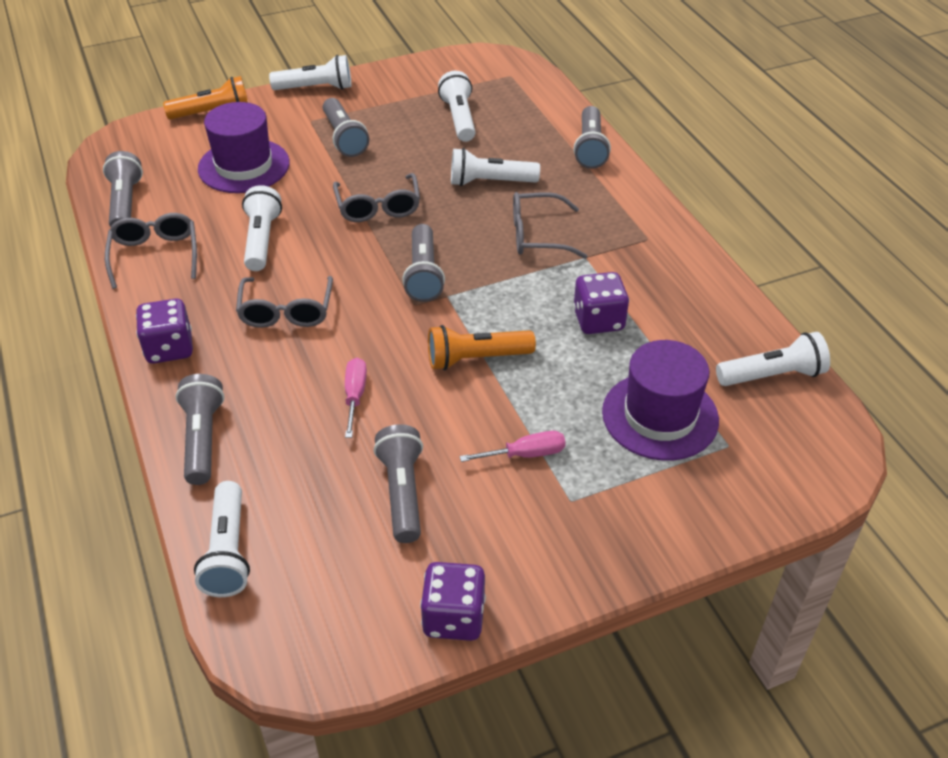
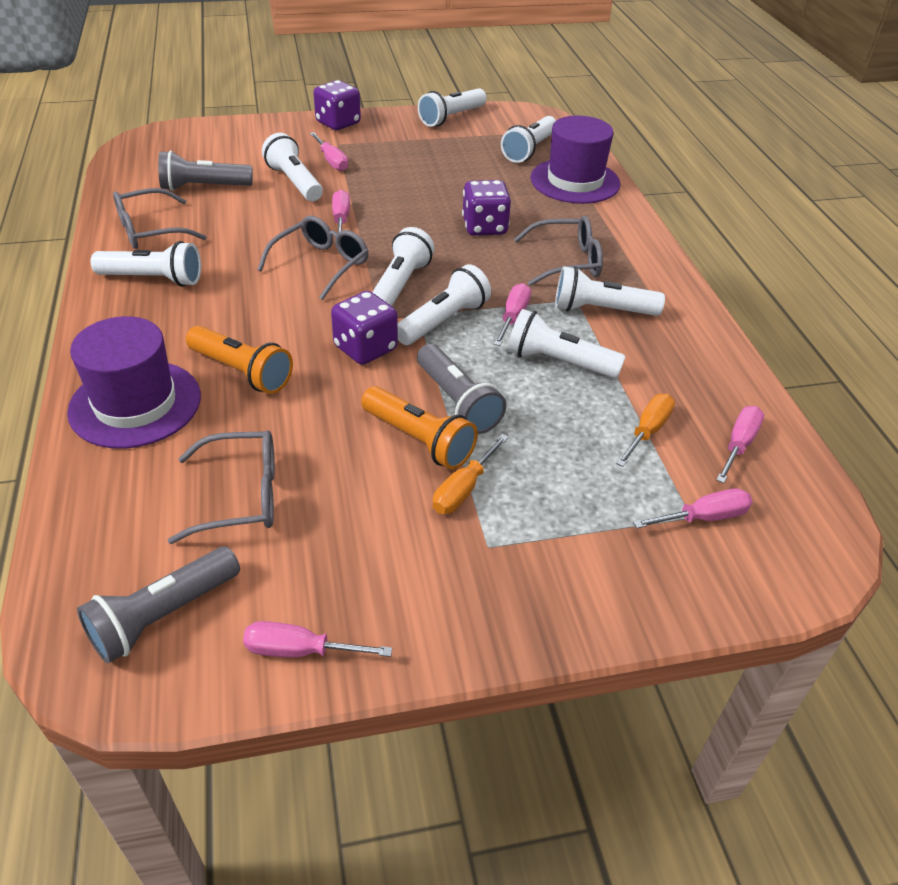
grey flashlight: 6 -> 3
orange screwdriver: 0 -> 2
pink screwdriver: 2 -> 6
white flashlight: 6 -> 8

